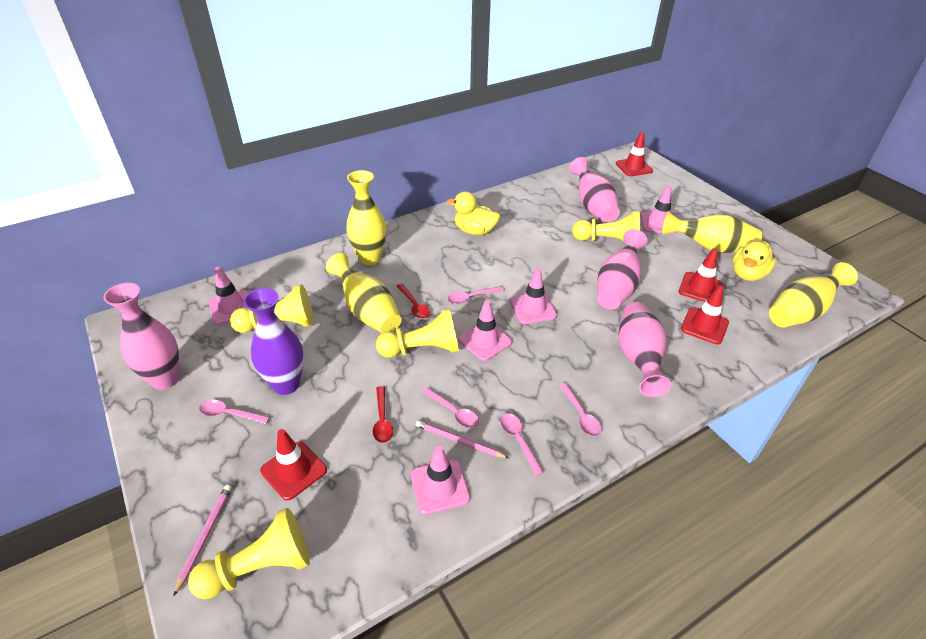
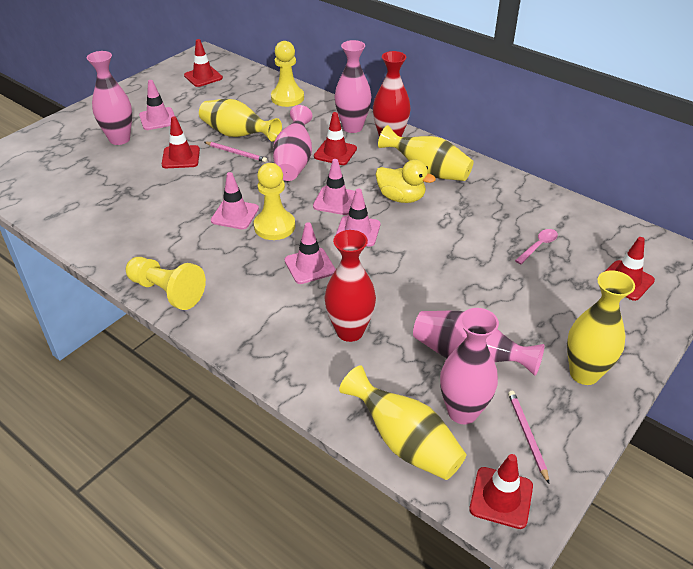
pink spoon: 5 -> 1
pink vase: 4 -> 5
purple vase: 1 -> 0
red spoon: 2 -> 0
red traffic cone: 4 -> 5
red vase: 0 -> 2
yellow duck: 2 -> 1
yellow pawn: 4 -> 3

